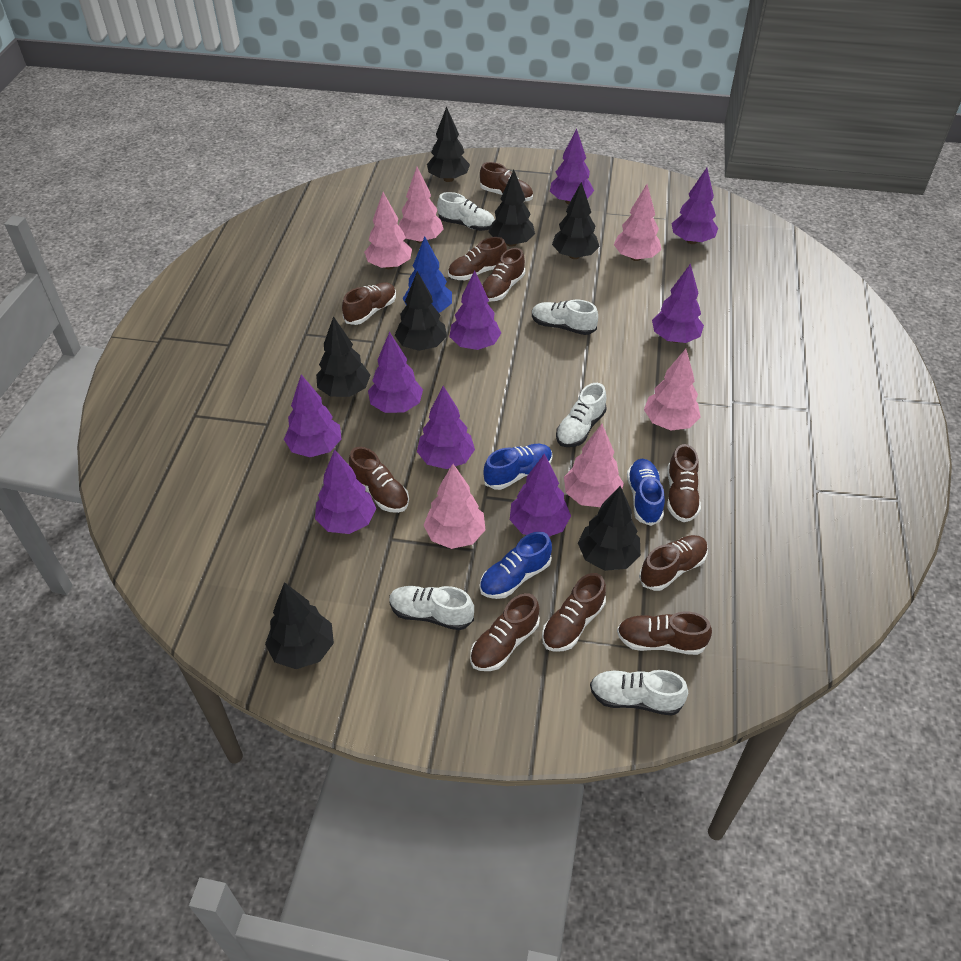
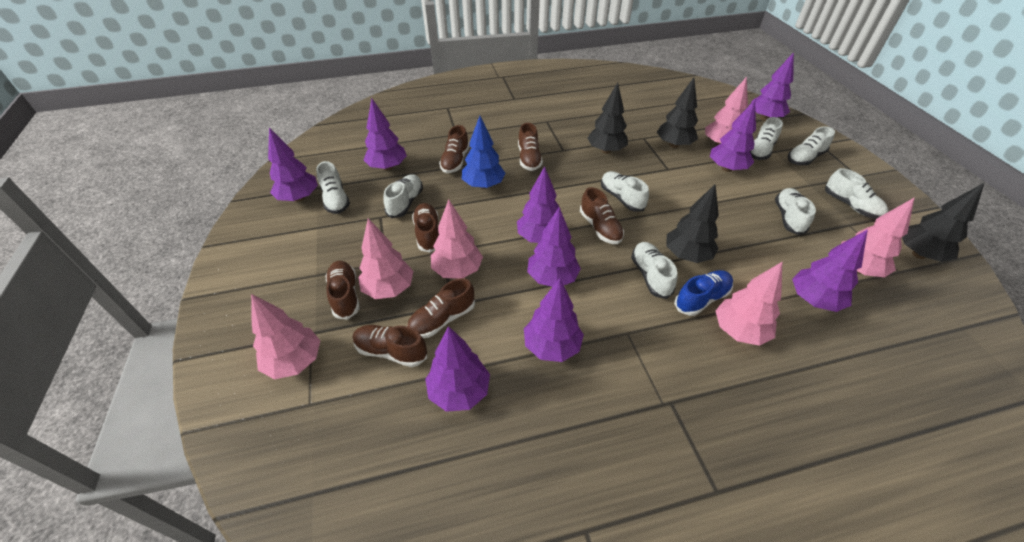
black tree: 7 -> 4
blue shoe: 3 -> 1
brown shoe: 10 -> 7
white shoe: 5 -> 8

